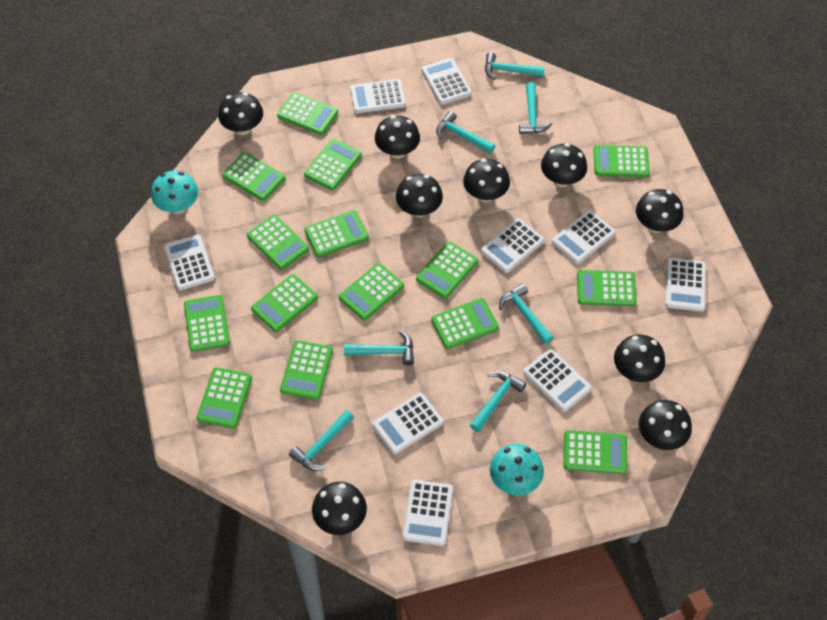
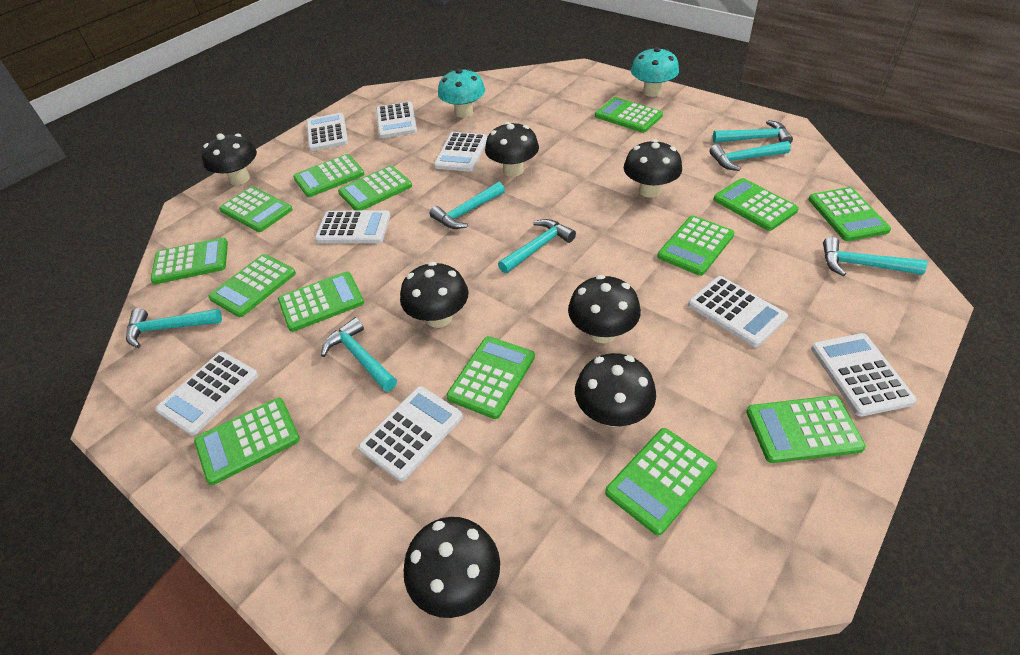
black mushroom: 9 -> 7
green calculator: 15 -> 14
white calculator: 9 -> 8

